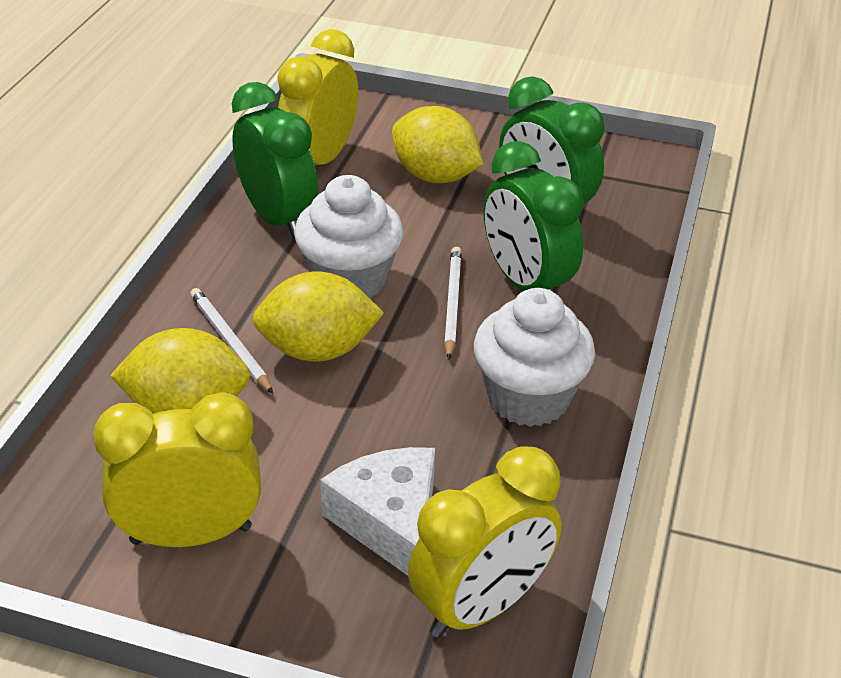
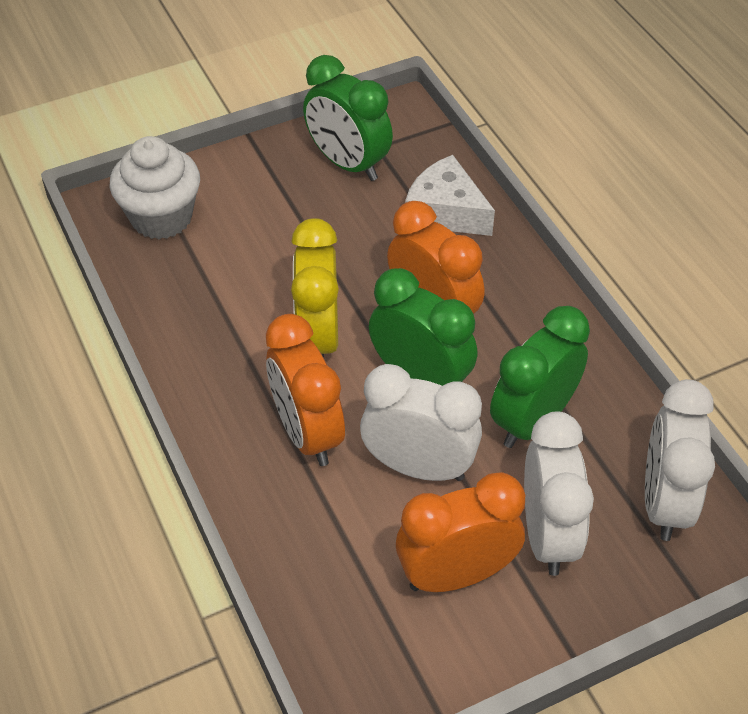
orange clock: 0 -> 3
white clock: 0 -> 3
white cupcake: 2 -> 1
white pencil: 2 -> 0
yellow clock: 3 -> 1
yellow lemon: 3 -> 0

